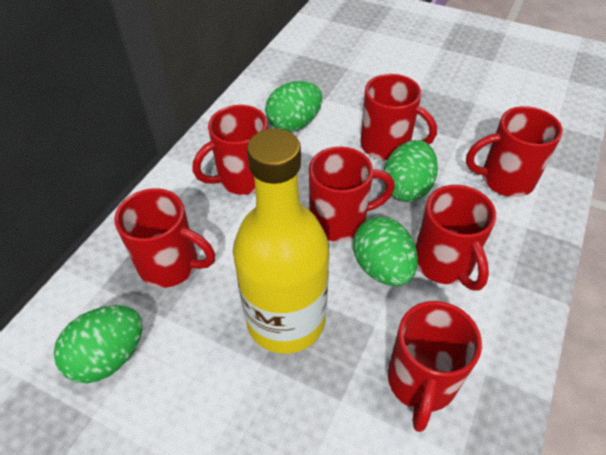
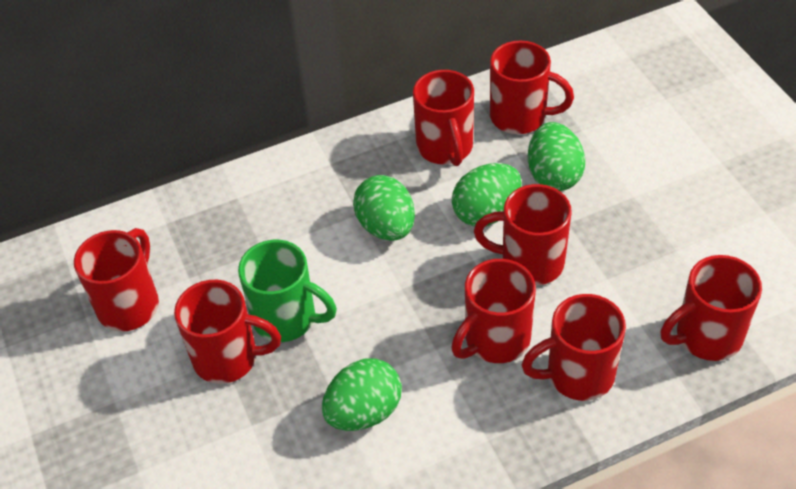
green mug: 0 -> 1
red mug: 7 -> 8
yellow bottle: 1 -> 0

